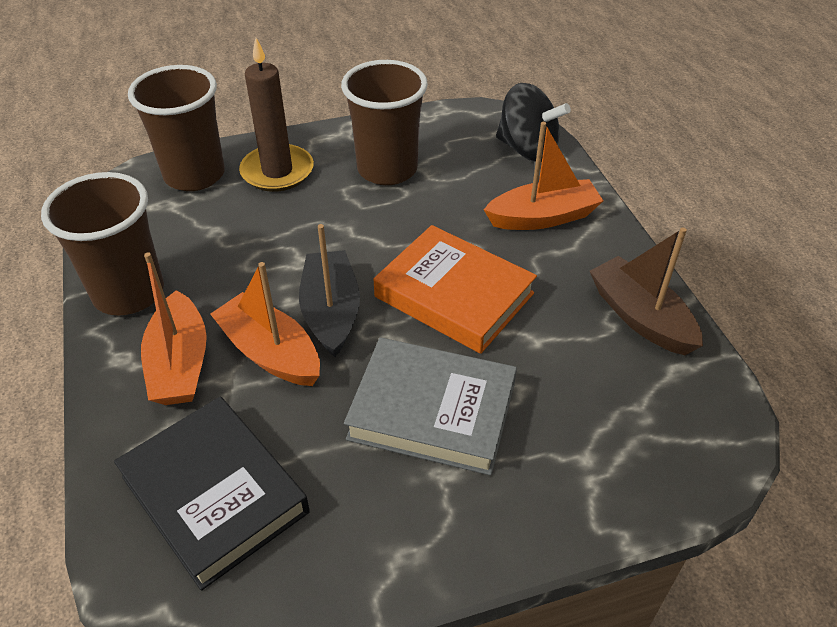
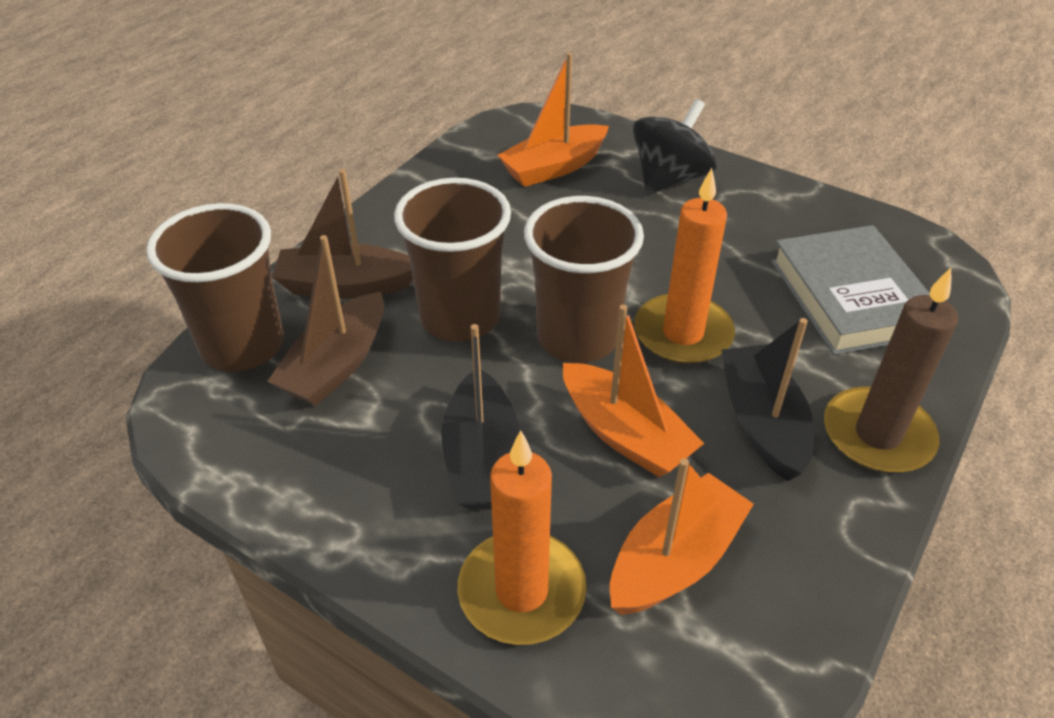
black boat: 1 -> 2
black book: 1 -> 0
brown boat: 1 -> 2
orange book: 1 -> 0
orange candle: 0 -> 2

